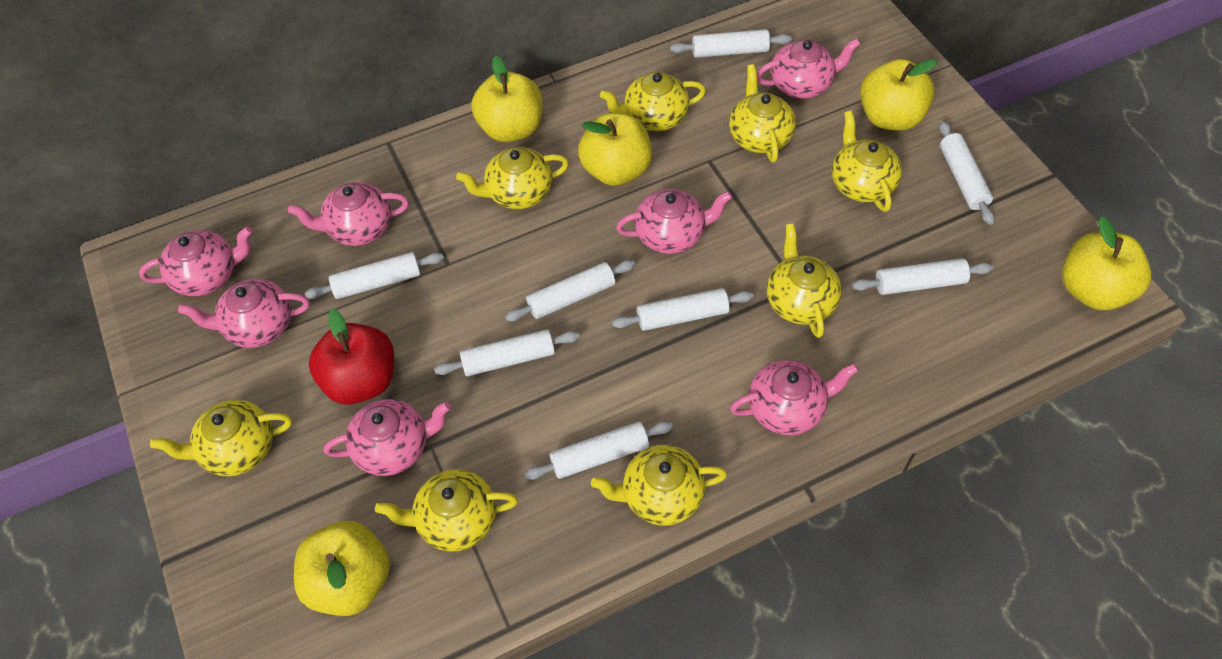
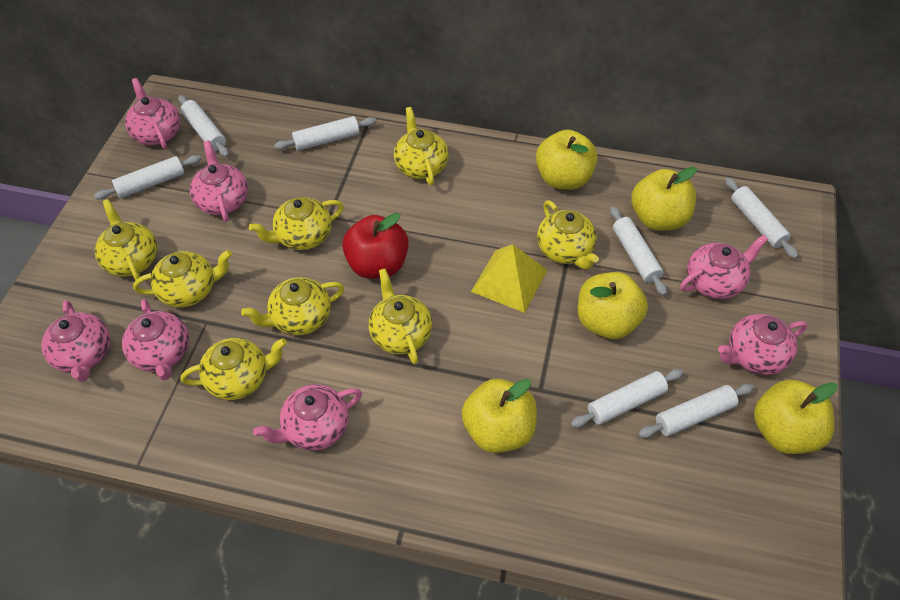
white rolling pin: 8 -> 7
yellow pyramid: 0 -> 1

